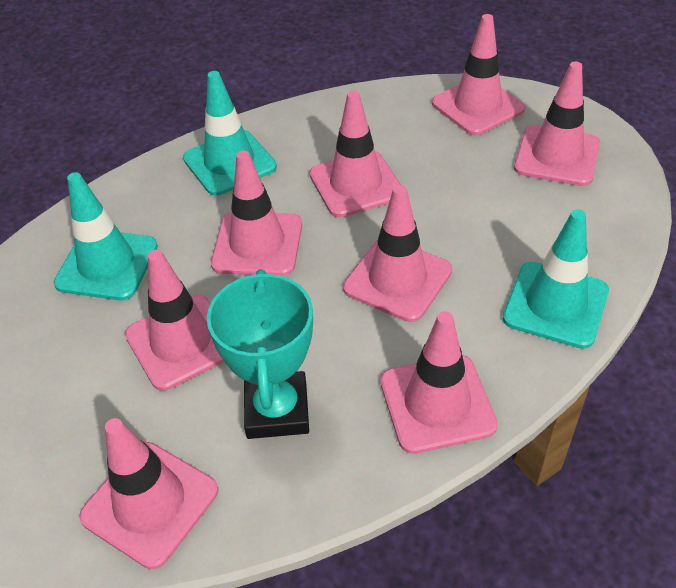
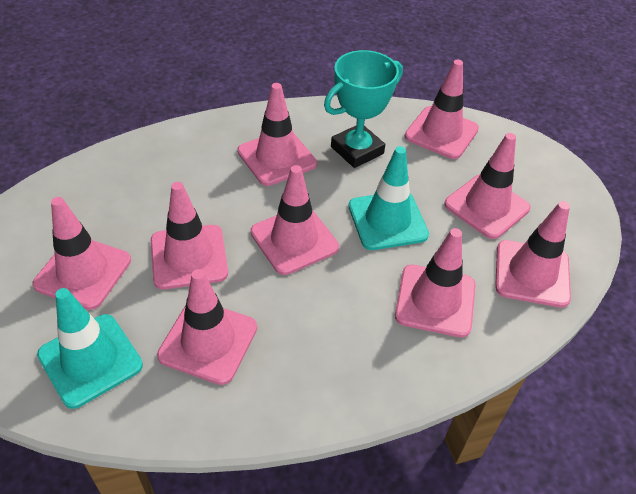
pink traffic cone: 8 -> 9
turquoise traffic cone: 3 -> 2

